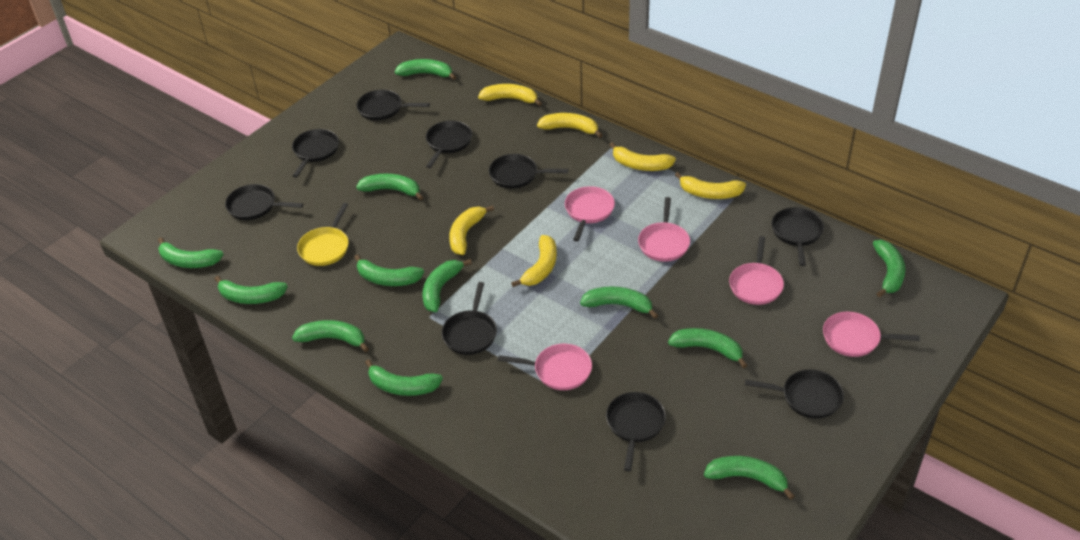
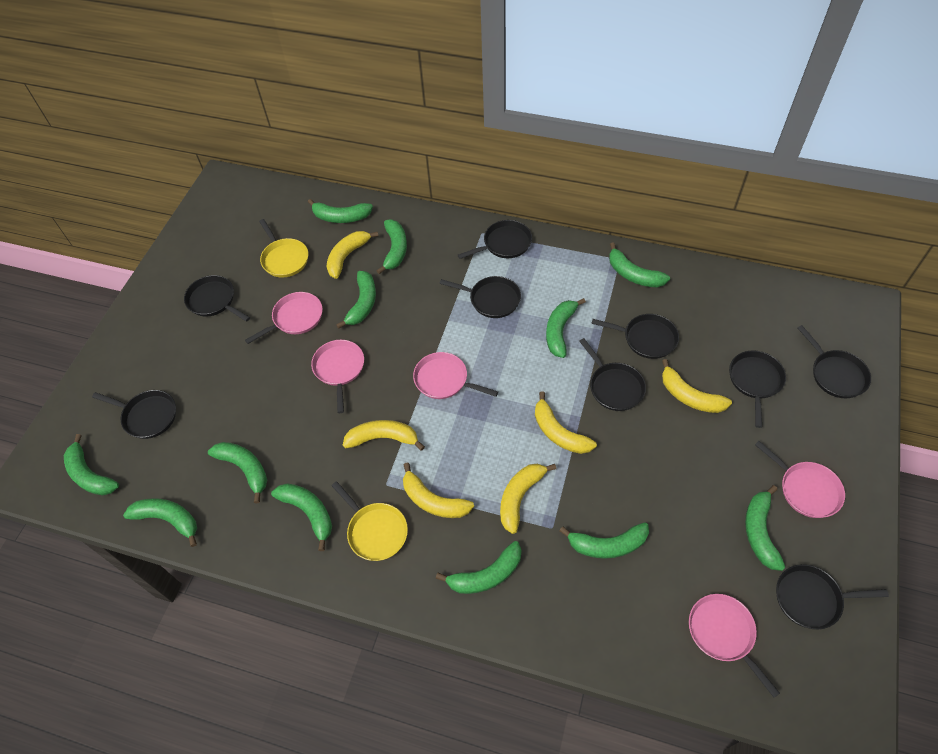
yellow pan: 1 -> 2

